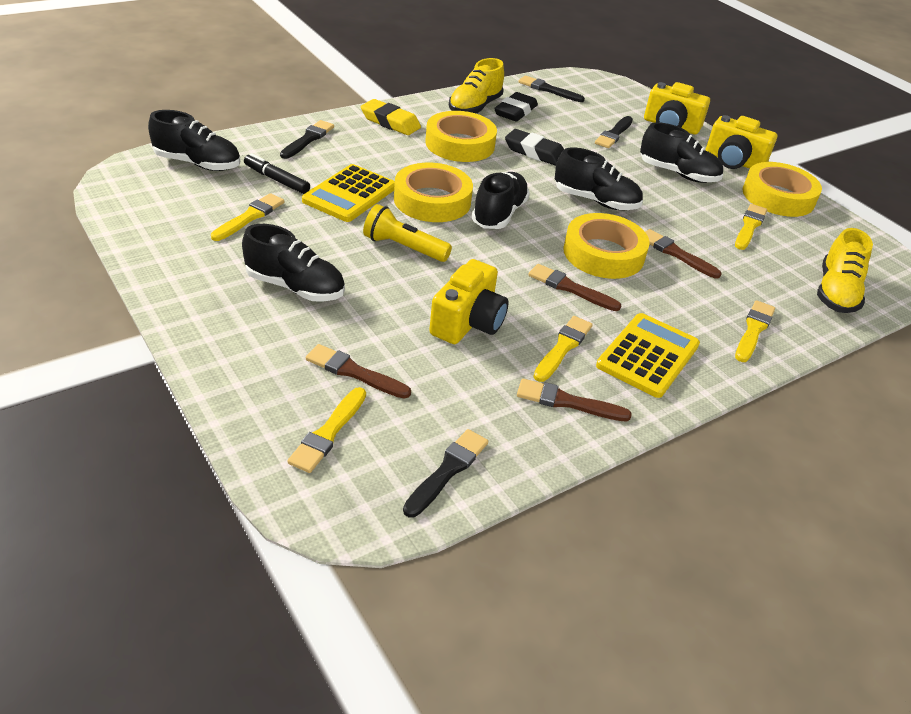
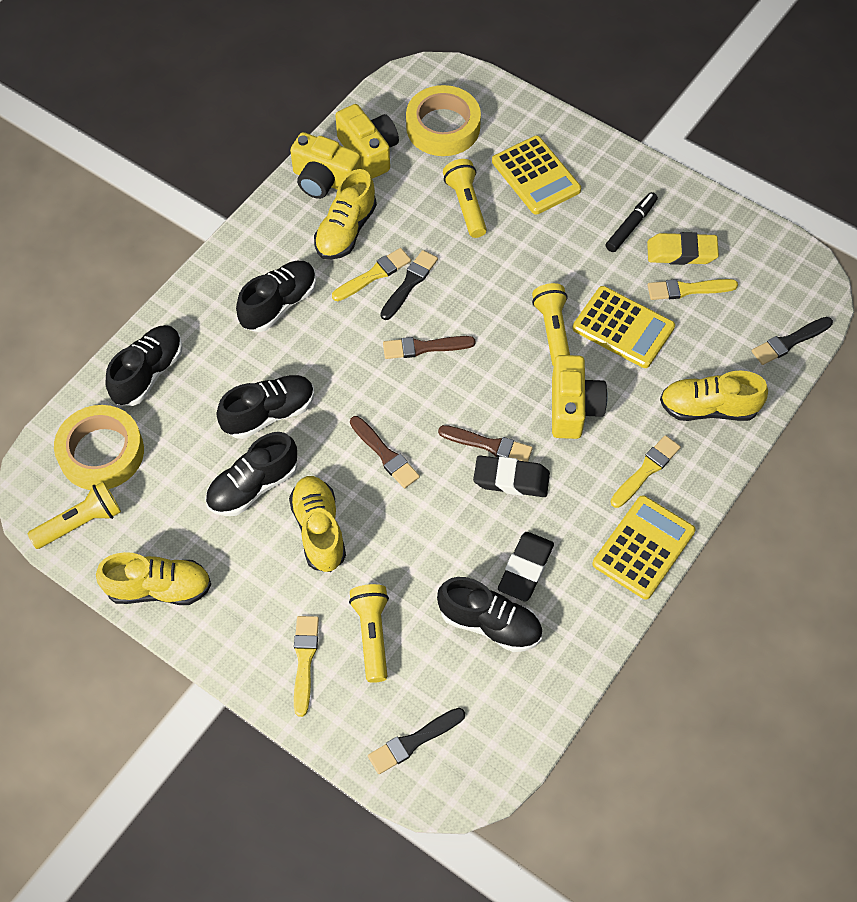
black brush: 4 -> 3
brown brush: 4 -> 3
yellow brush: 5 -> 4
yellow calculator: 2 -> 3
yellow flashlight: 1 -> 4
yellow shoe: 2 -> 4
yellow tape: 4 -> 2

